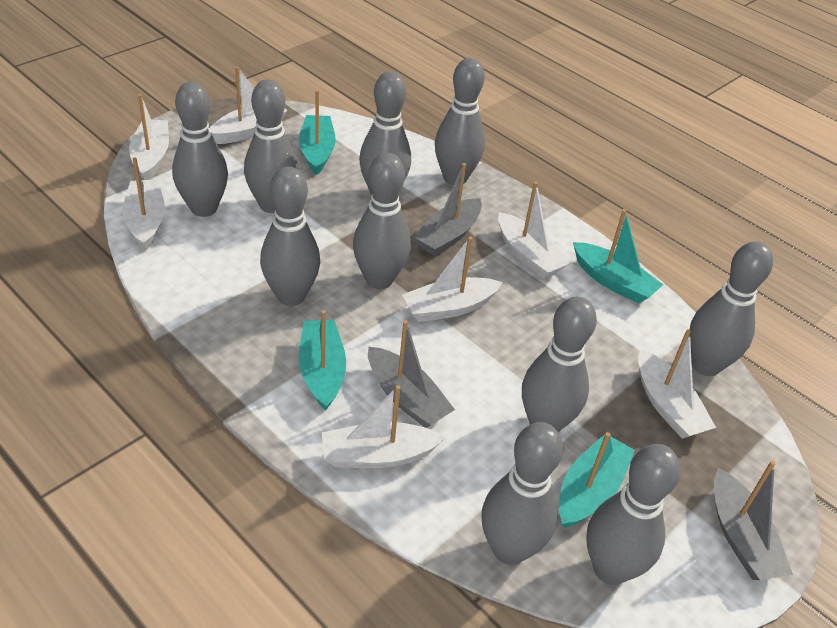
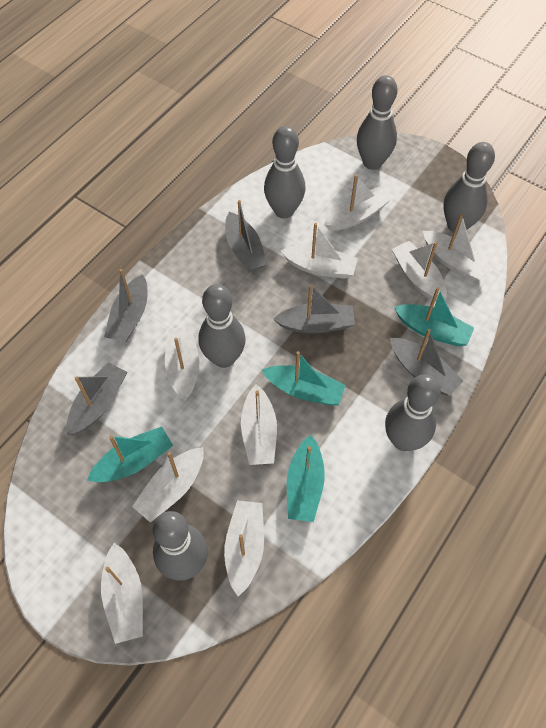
grey boat: 3 -> 5
grey bowling pin: 10 -> 6
white boat: 7 -> 9

